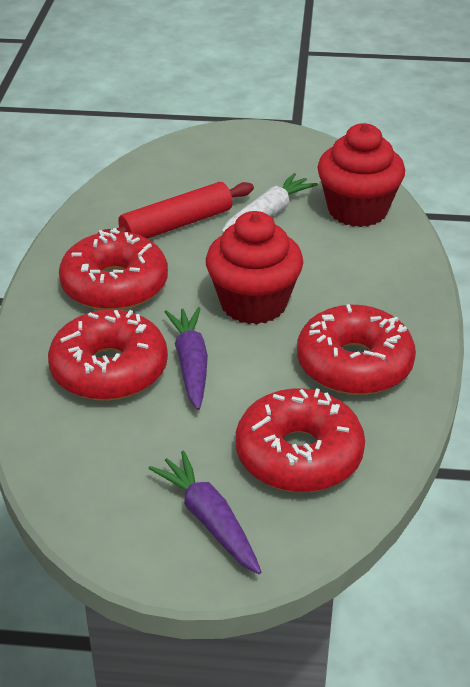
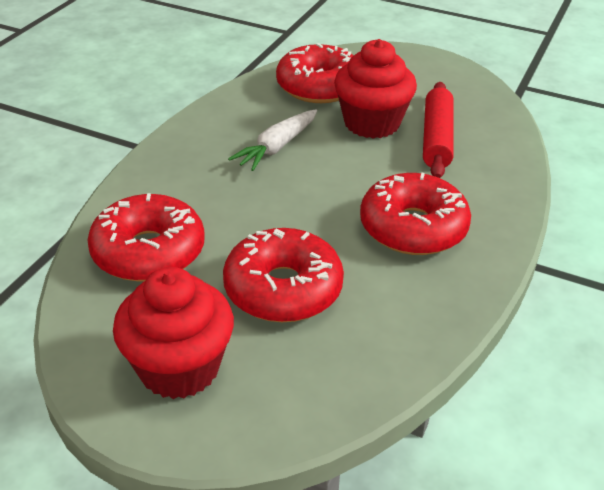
purple carrot: 2 -> 0

